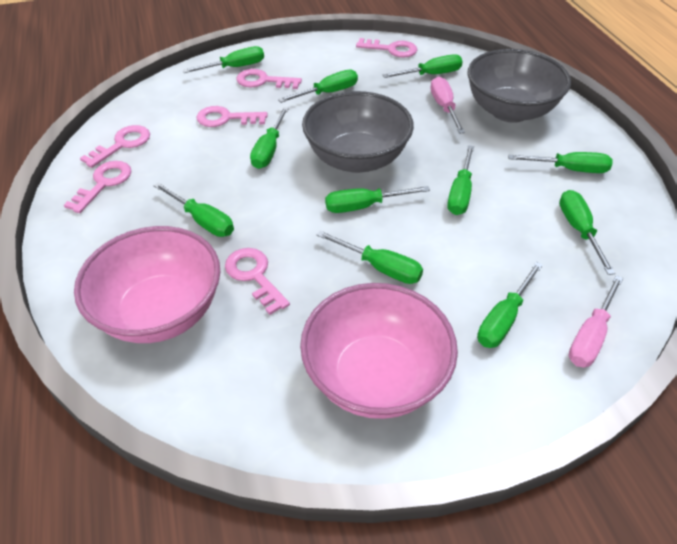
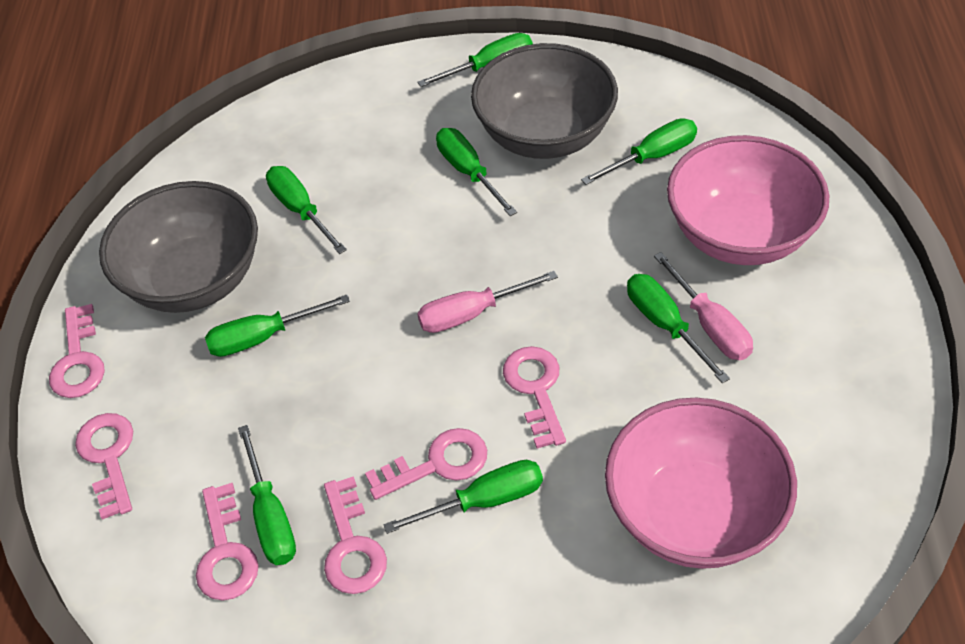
green screwdriver: 11 -> 8

